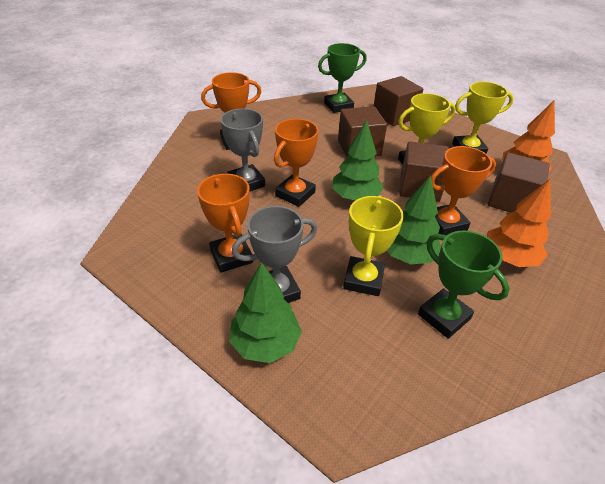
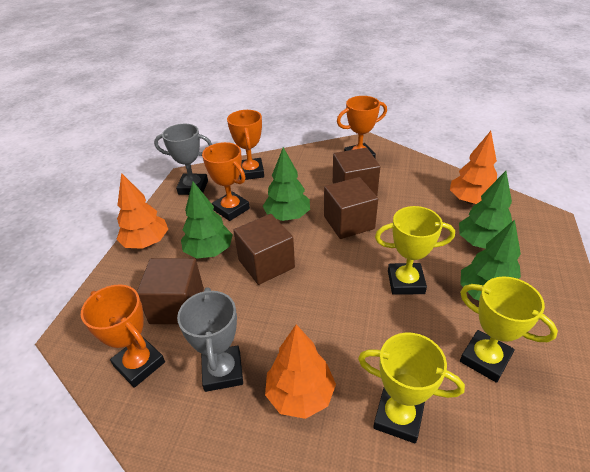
green tree: 3 -> 4
green trophy: 2 -> 0
orange tree: 2 -> 3

